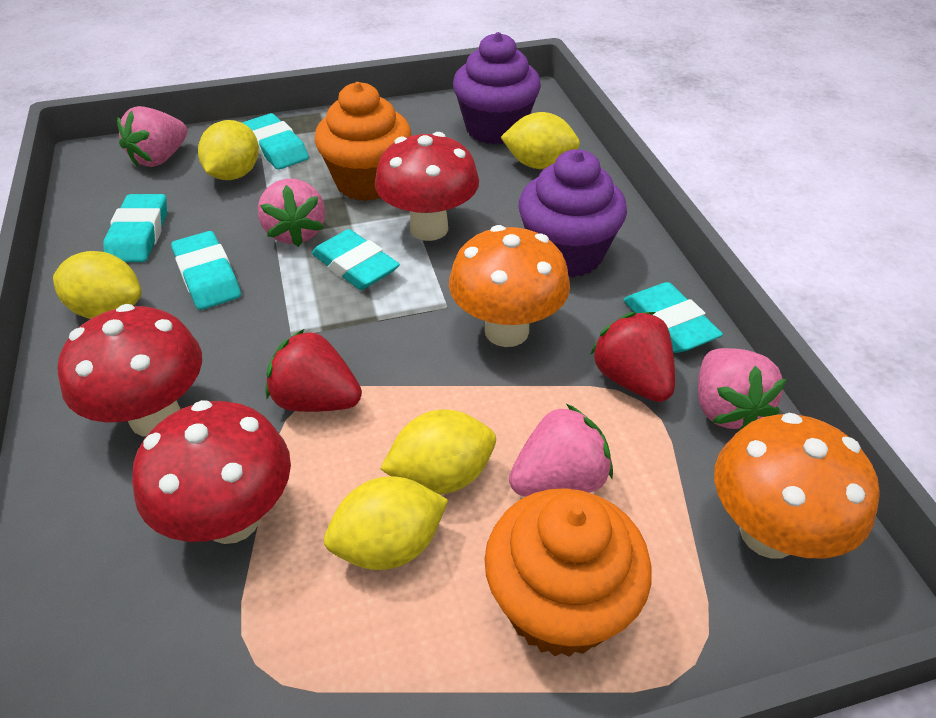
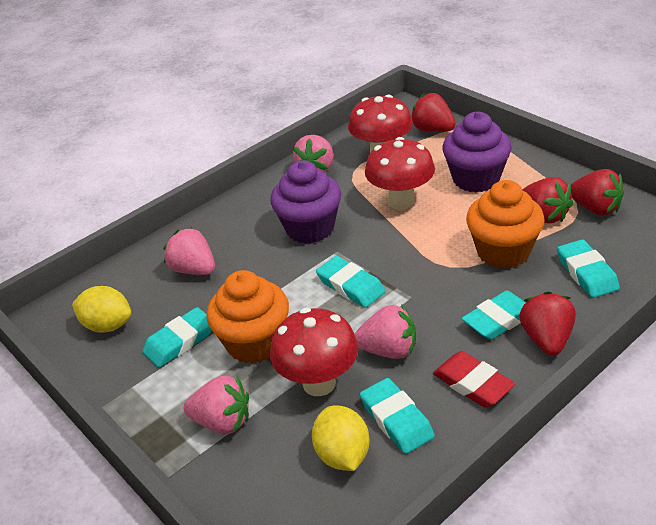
orange mushroom: 2 -> 0
red eraser: 0 -> 1
red strawberry: 2 -> 4
yellow lemon: 5 -> 2

